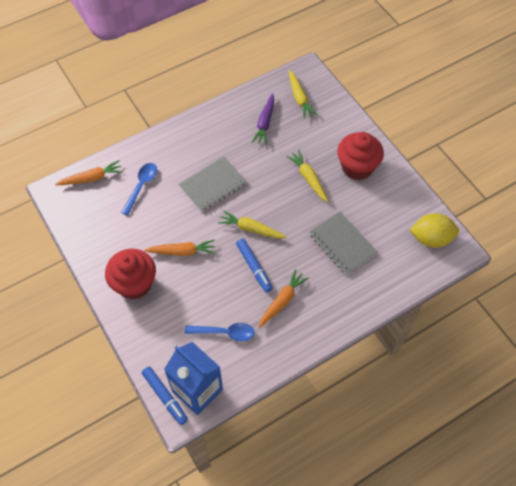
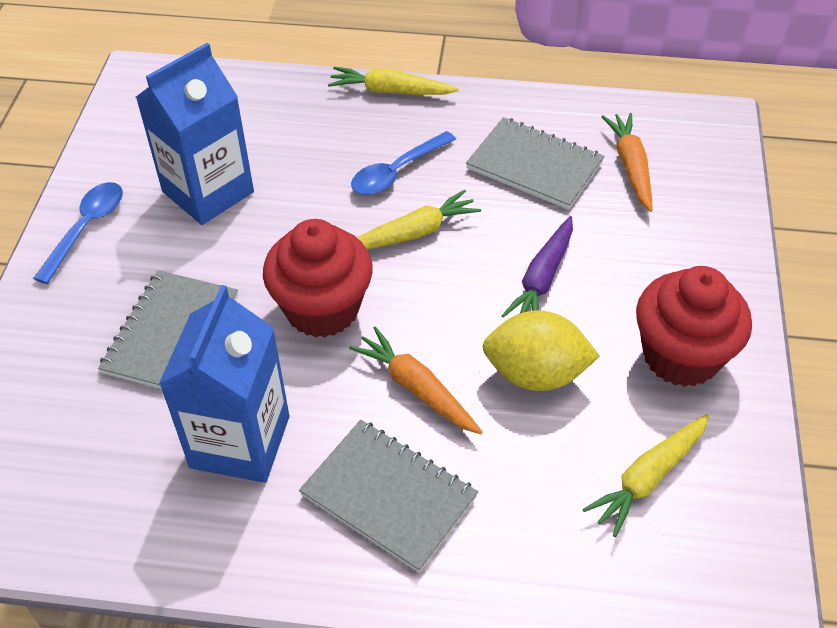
blue carton: 1 -> 2
blue marker: 2 -> 0
grey notebook: 2 -> 3
orange carrot: 3 -> 2

